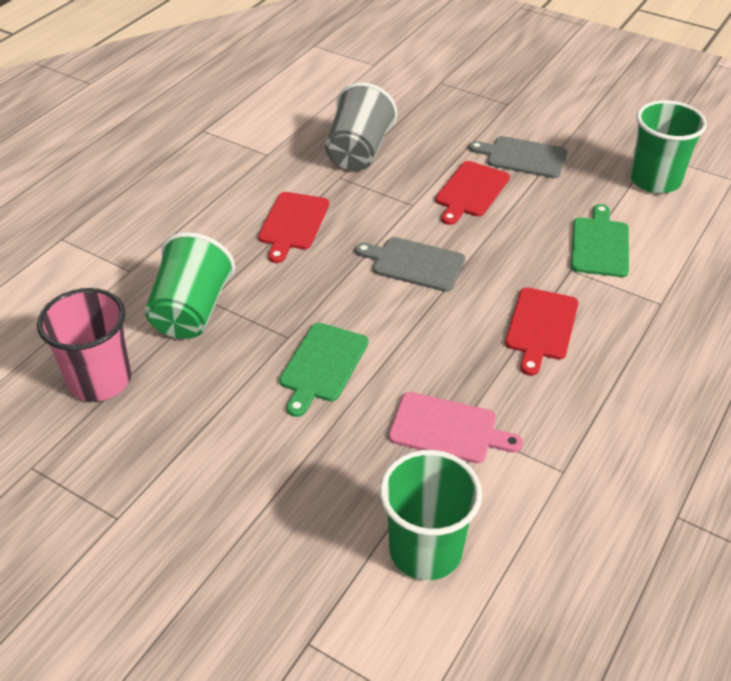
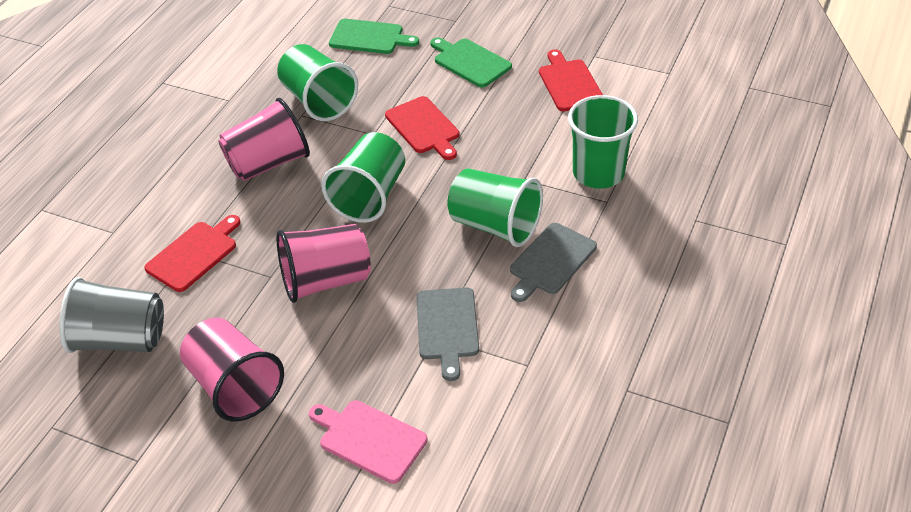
green cup: 3 -> 4
pink cup: 1 -> 3

